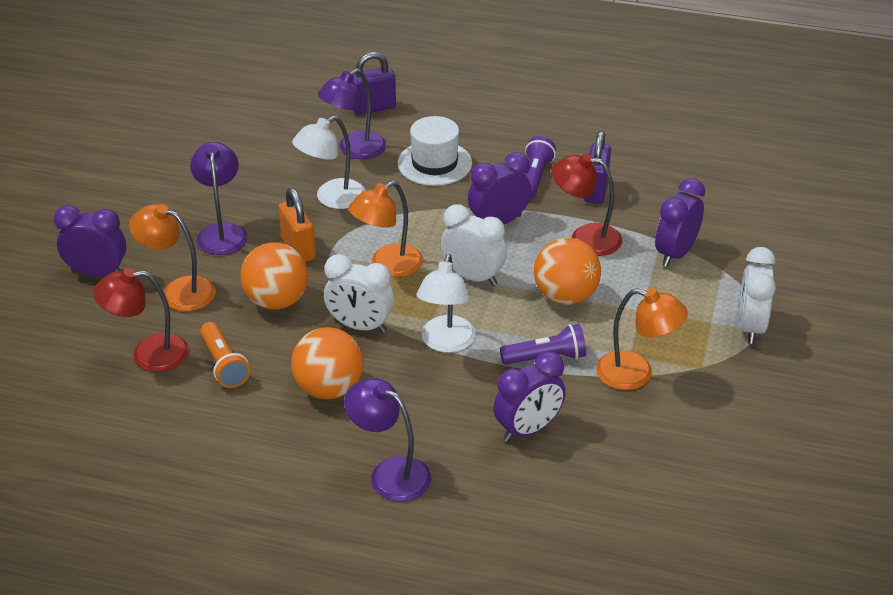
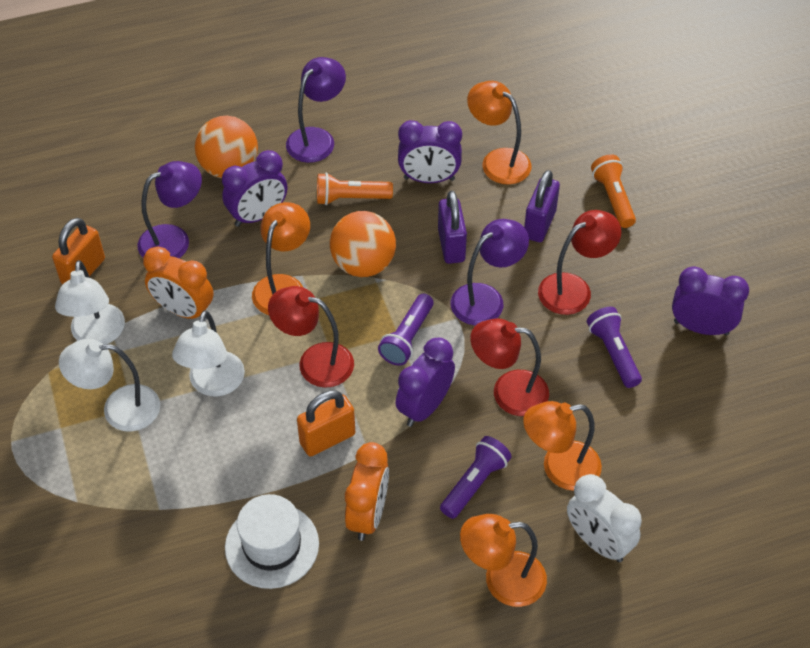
orange ball: 3 -> 2
orange clock: 0 -> 2
orange flashlight: 1 -> 2
orange lamp: 3 -> 4
orange padlock: 1 -> 2
purple flashlight: 2 -> 3
red lamp: 2 -> 3
white clock: 3 -> 1
white lamp: 2 -> 3

